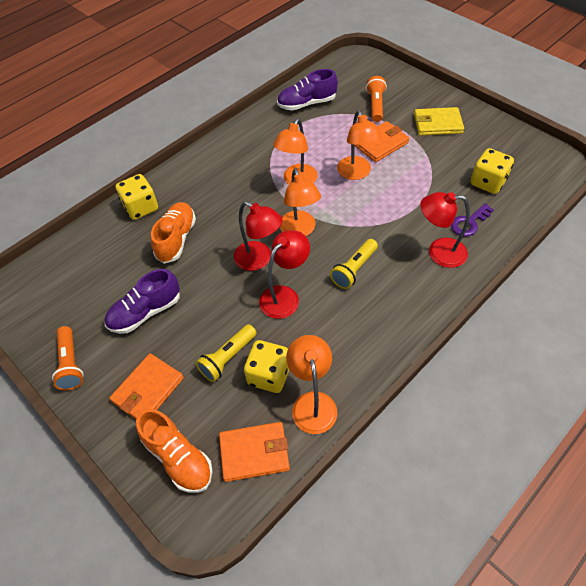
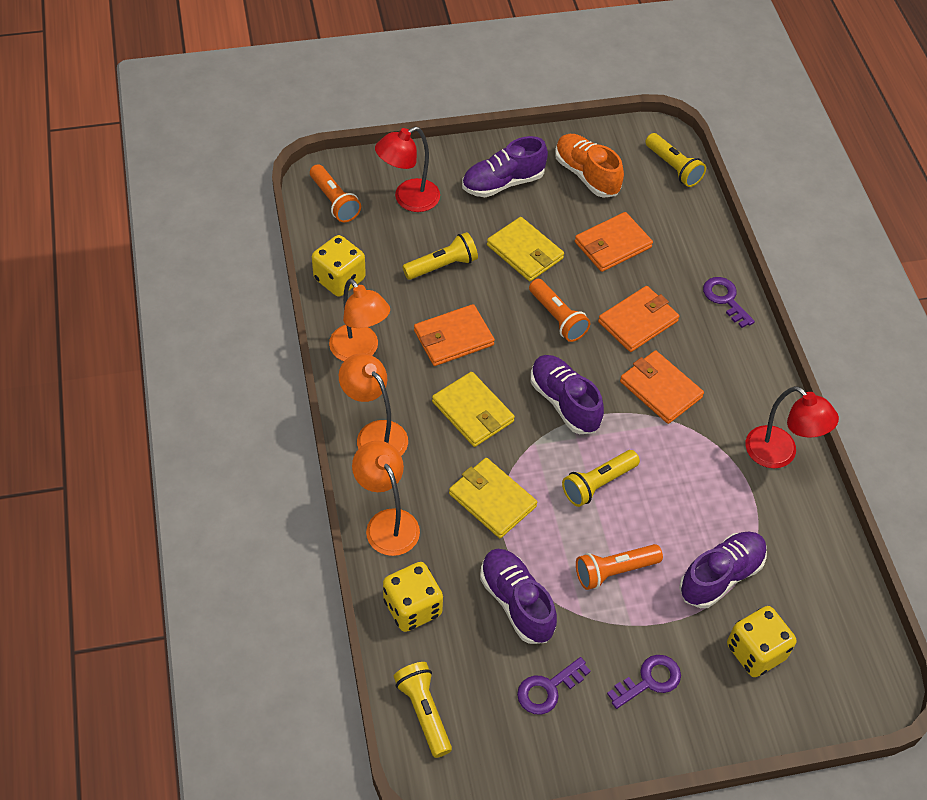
orange flashlight: 2 -> 3
orange lamp: 4 -> 3
orange shoe: 2 -> 1
orange wallet: 3 -> 4
purple key: 1 -> 3
purple shoe: 2 -> 4
red lamp: 3 -> 2
yellow flashlight: 2 -> 4
yellow wallet: 1 -> 3

